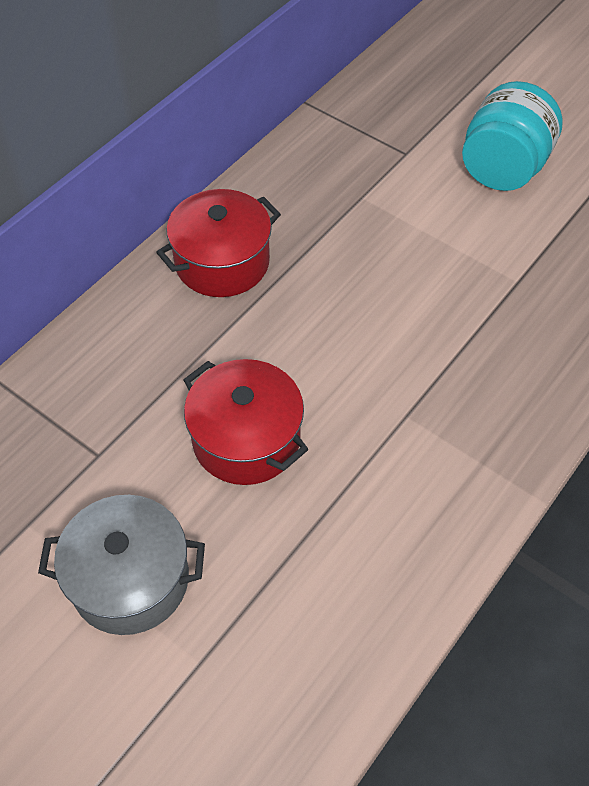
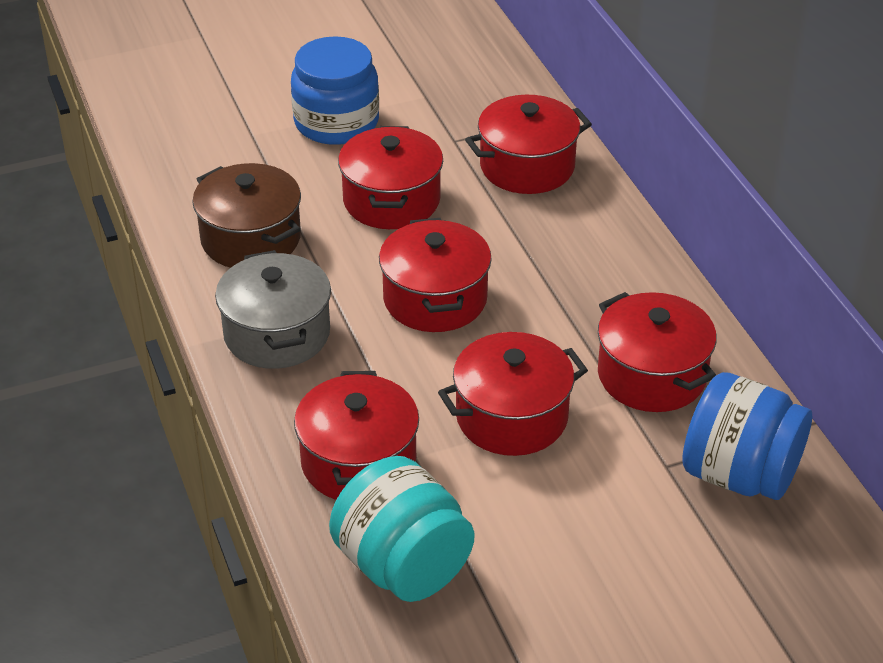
blue jar: 0 -> 2
brown pot: 0 -> 1
red pot: 2 -> 6

